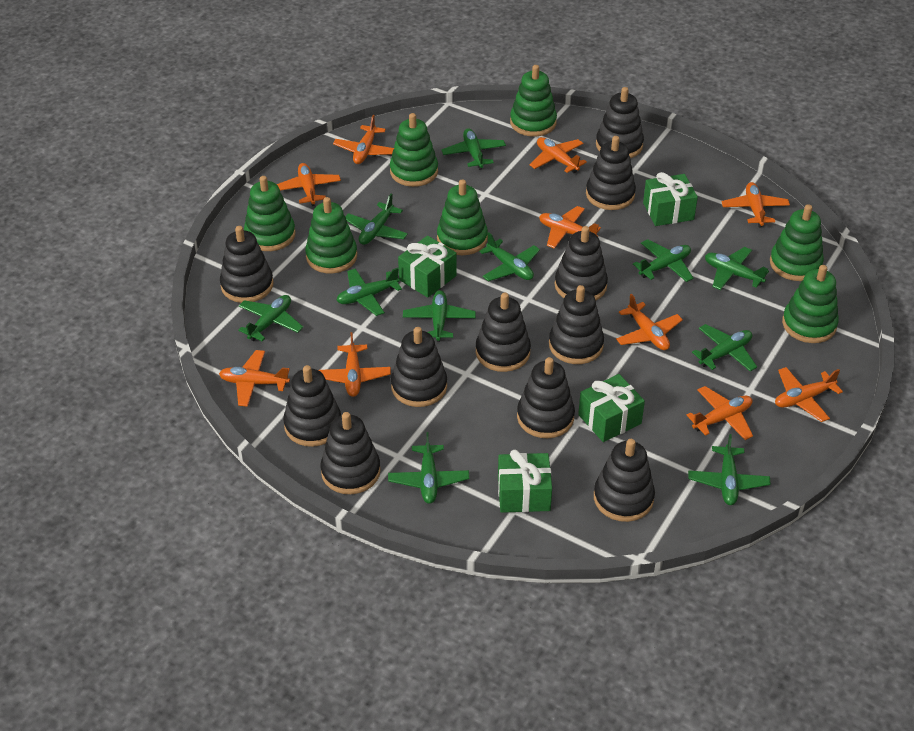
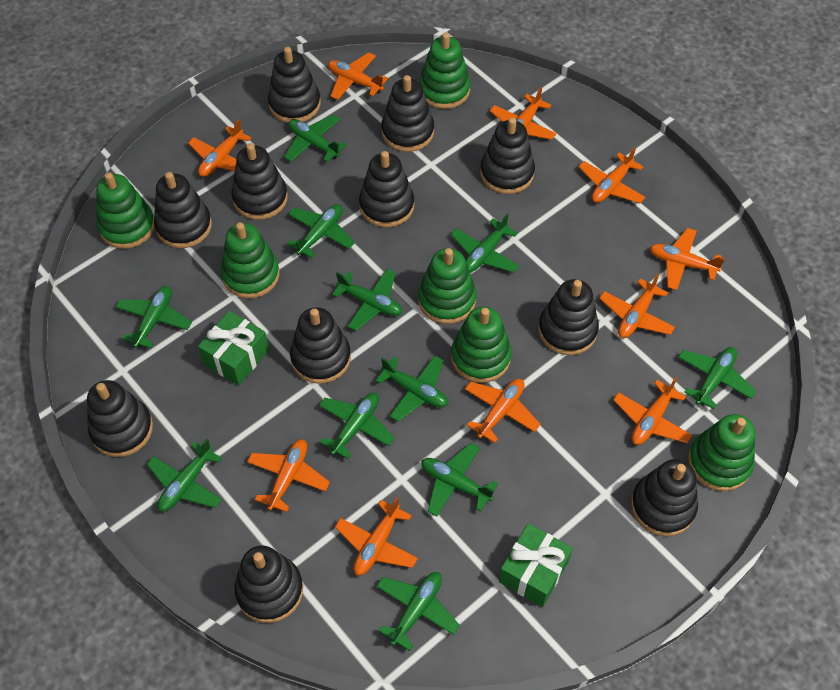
green gift: 4 -> 2
green stacking toy: 7 -> 6

